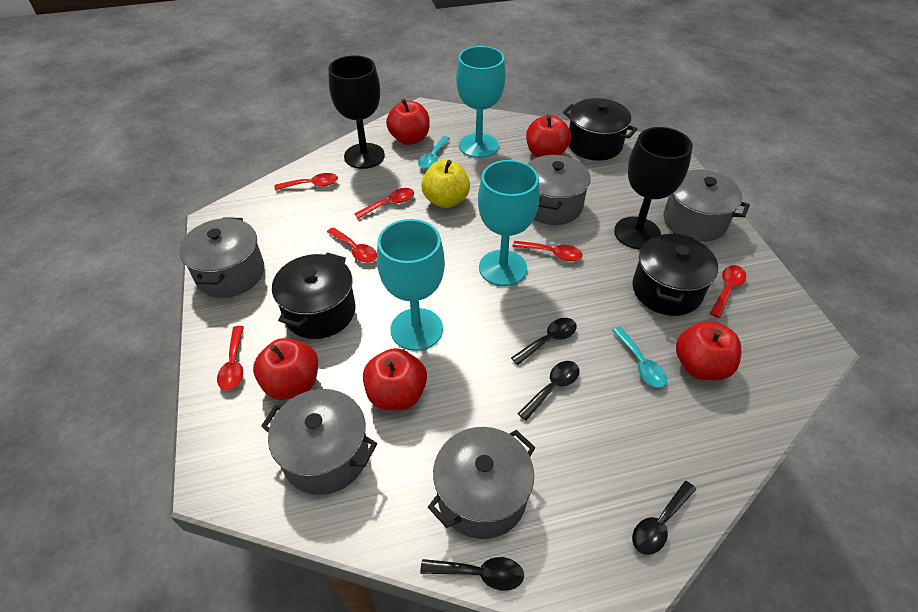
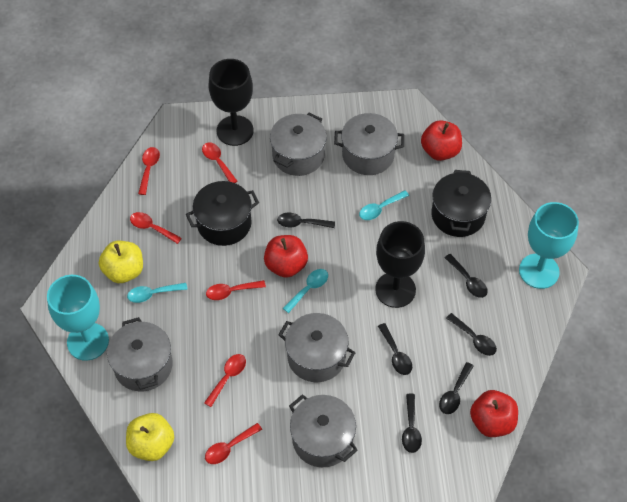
black pot: 3 -> 2
black spoon: 4 -> 6
red apple: 5 -> 3
turquoise goblet: 3 -> 2
turquoise spoon: 2 -> 3
yellow apple: 1 -> 2

